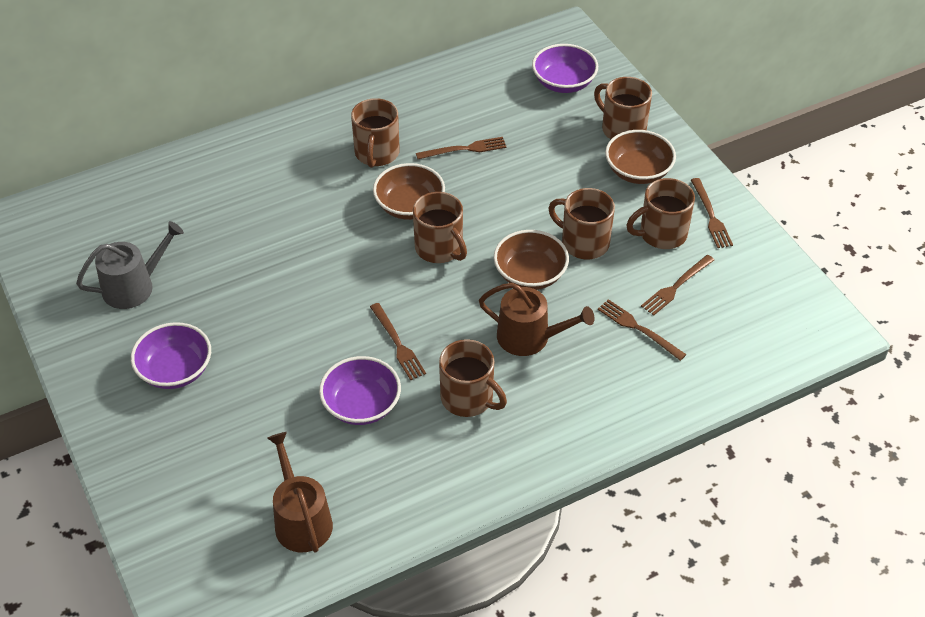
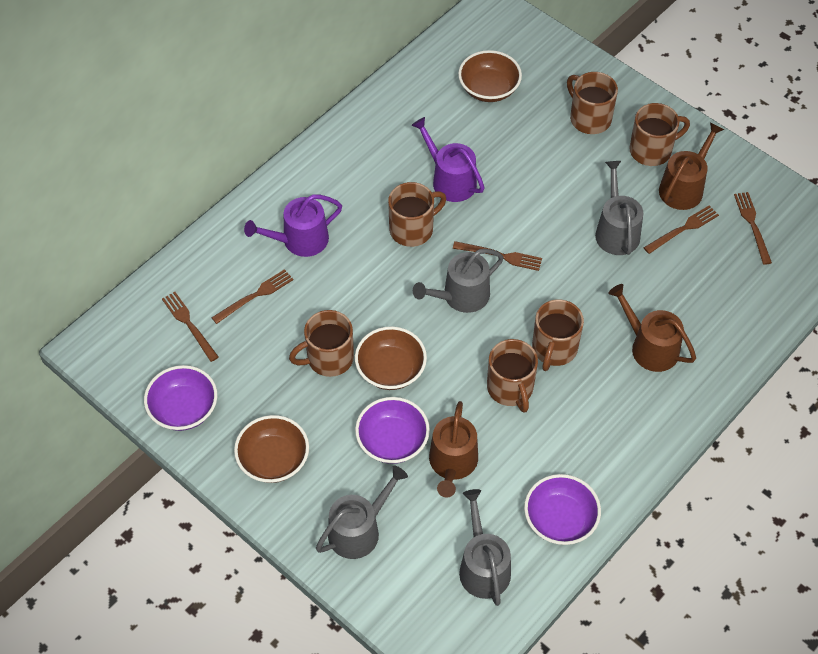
brown watering can: 2 -> 3
grey watering can: 1 -> 4
purple watering can: 0 -> 2

